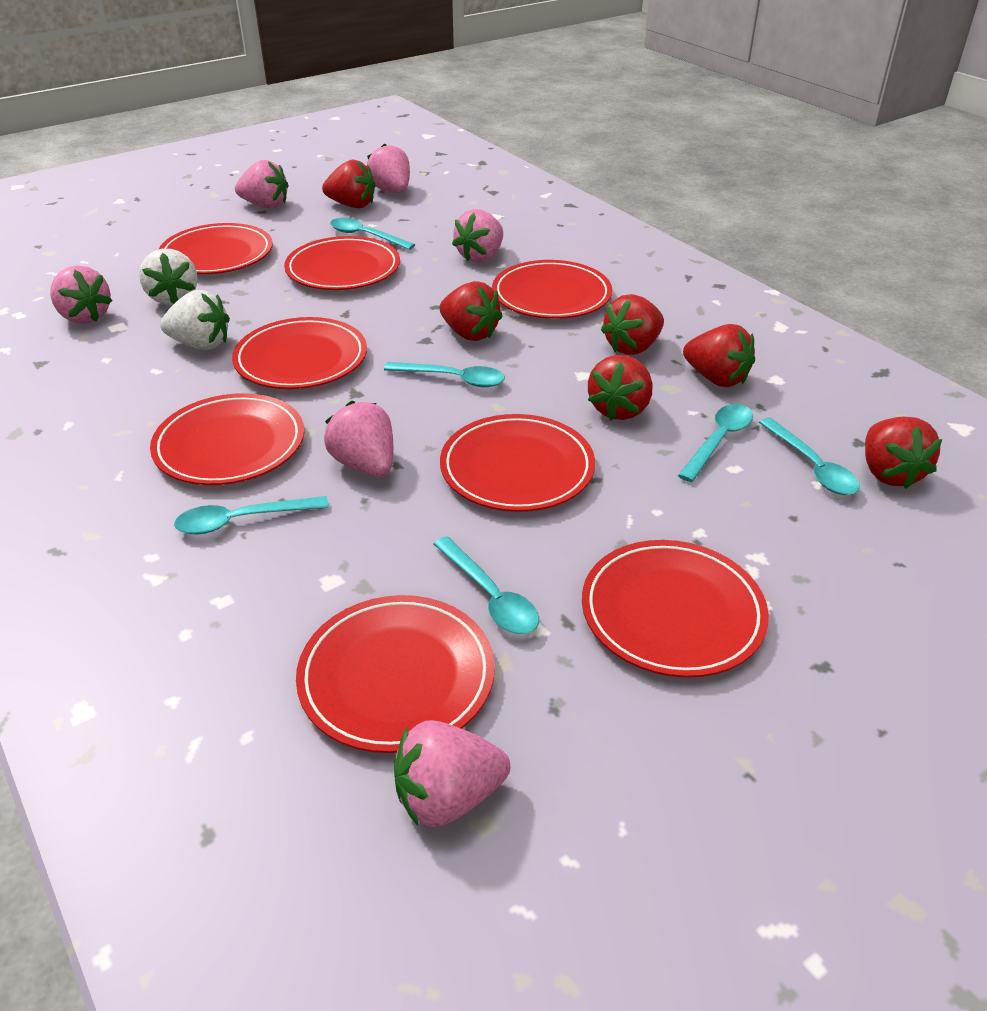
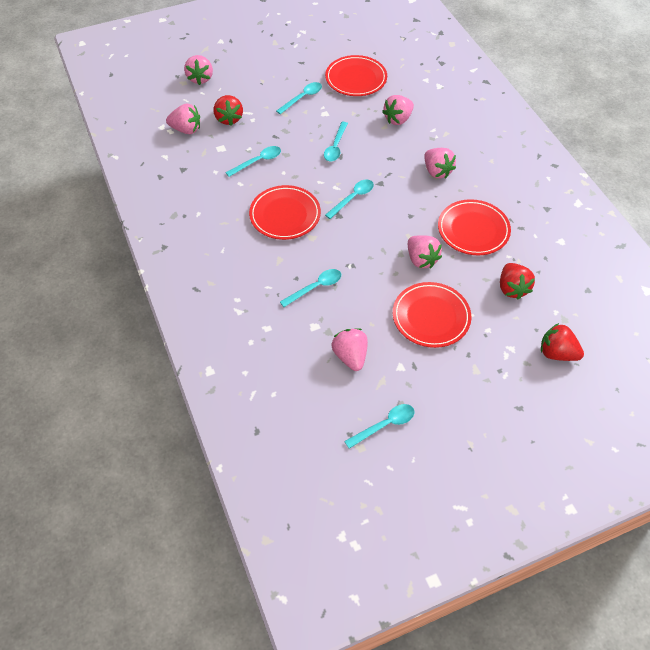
red plate: 8 -> 4
red strawberry: 6 -> 3
white strawberry: 2 -> 0

